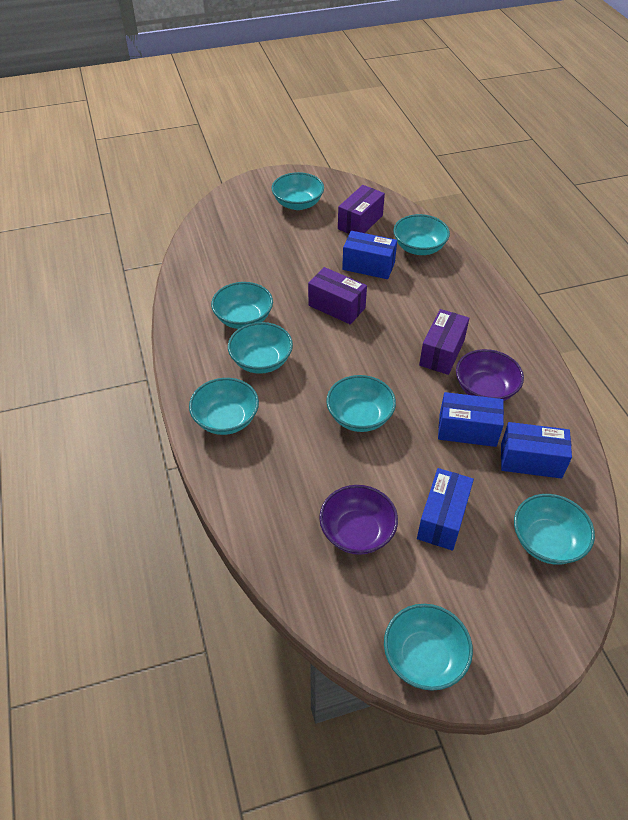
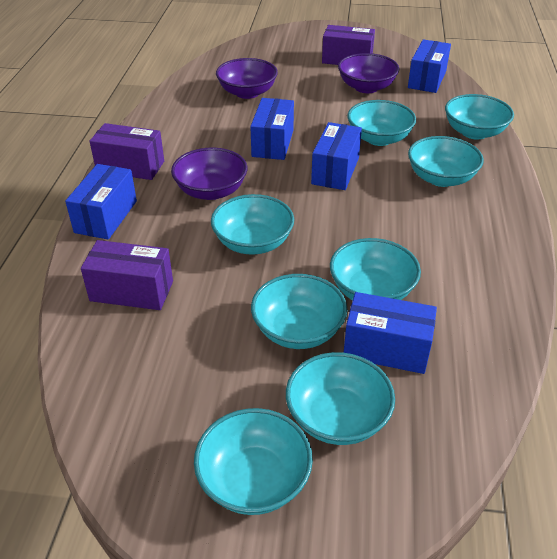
blue box: 4 -> 5
purple bowl: 2 -> 3

